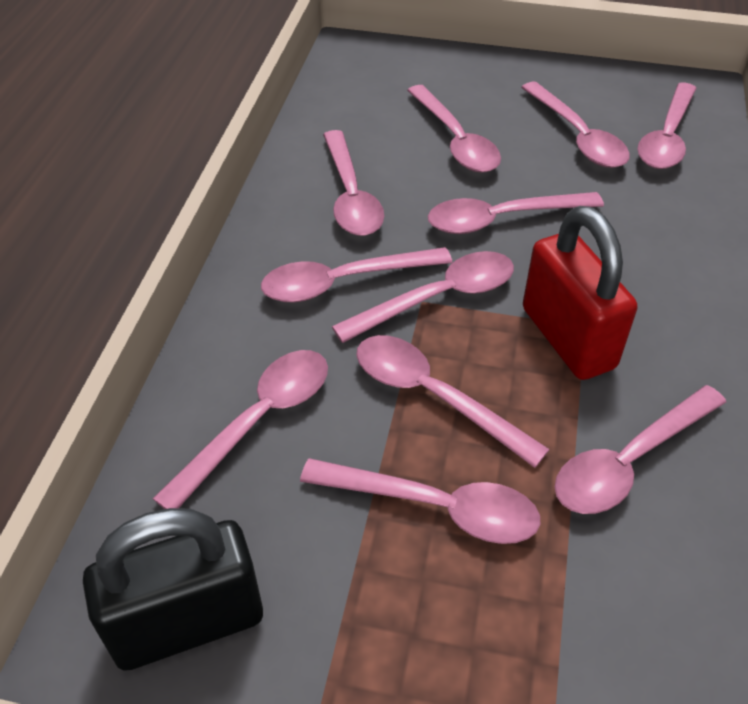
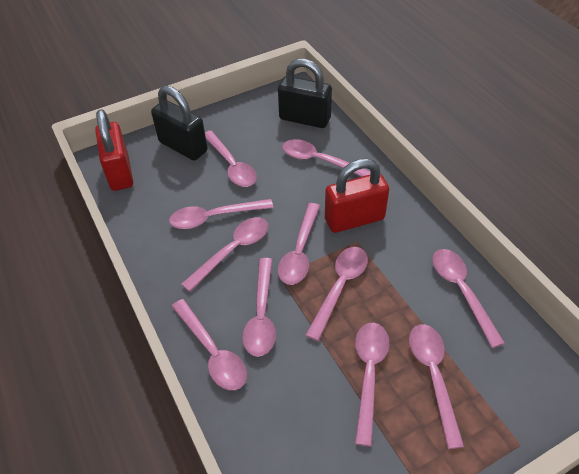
black padlock: 1 -> 2
red padlock: 1 -> 2

